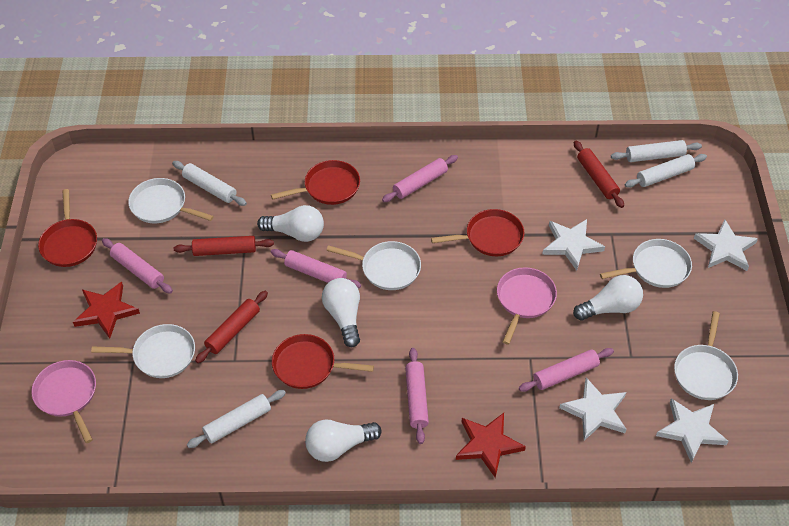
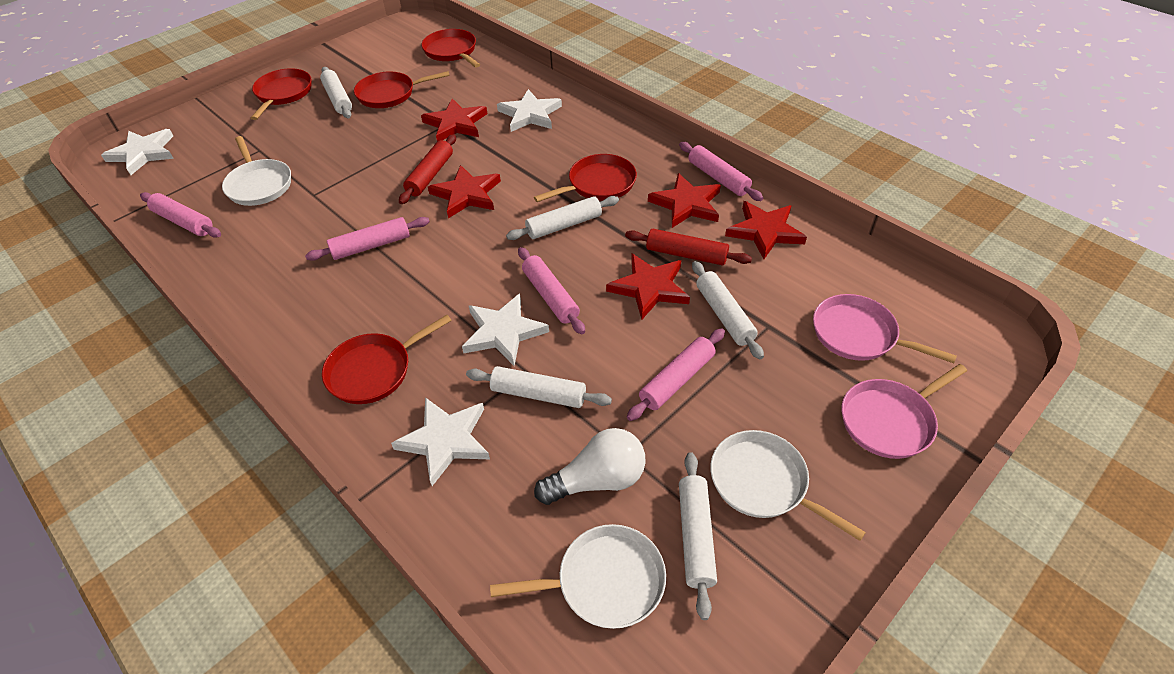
red pan: 4 -> 5
red rolling pin: 3 -> 2
red star: 2 -> 5
white light bulb: 4 -> 1
white pan: 5 -> 3
white rolling pin: 4 -> 5

